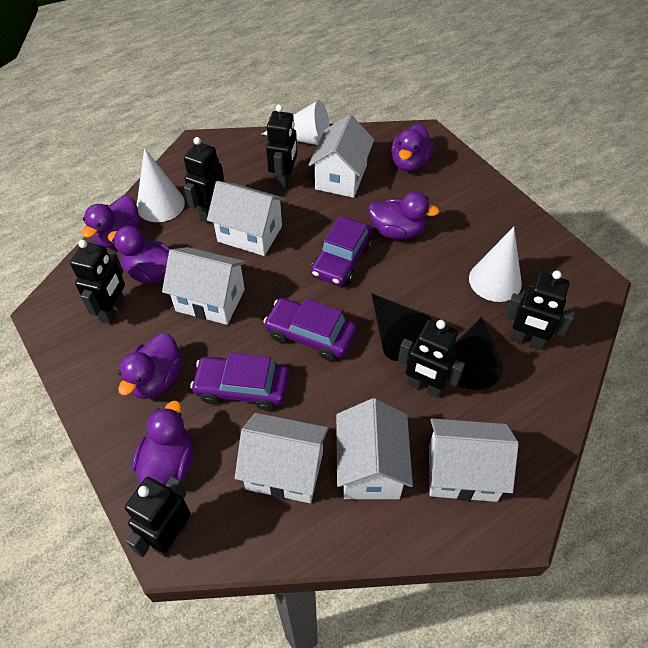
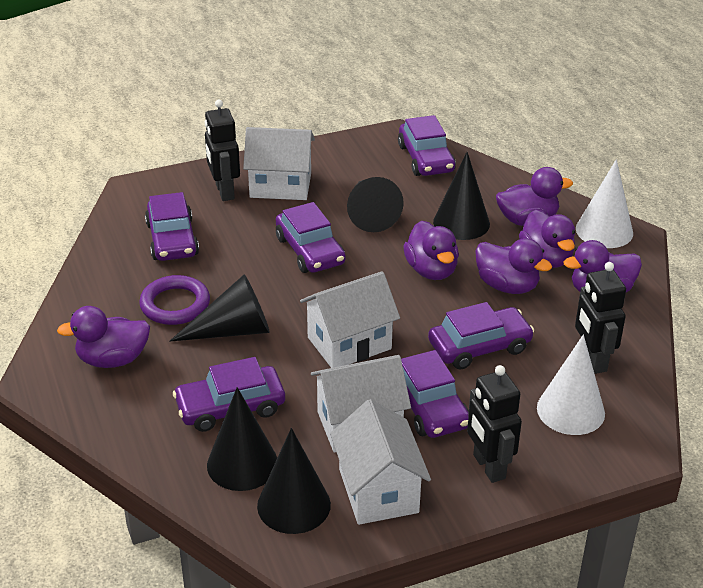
black cone: 2 -> 5
black robot: 6 -> 3
purple car: 3 -> 6
purple ring: 0 -> 1
white cone: 3 -> 2
white house: 6 -> 4

